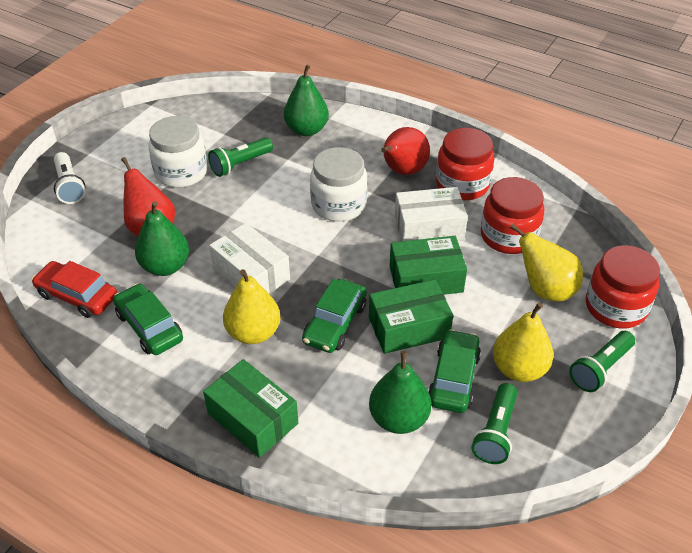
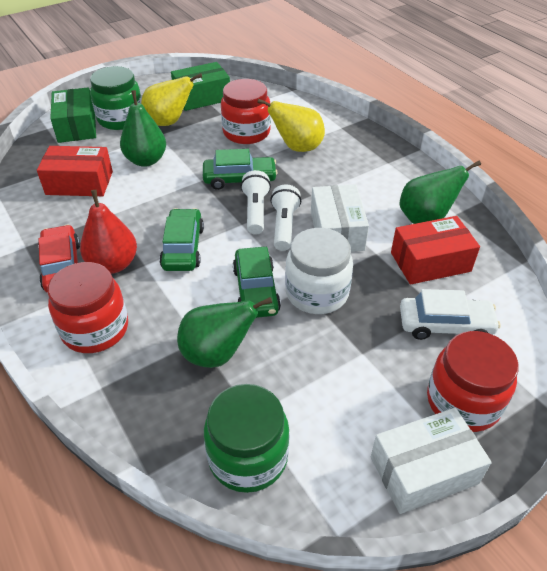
green box: 3 -> 2
green flashlight: 3 -> 0
green jar: 0 -> 2
red box: 0 -> 2
red pear: 2 -> 1
white car: 0 -> 1
white flashlight: 1 -> 2
white jar: 2 -> 1
yellow pear: 3 -> 2

